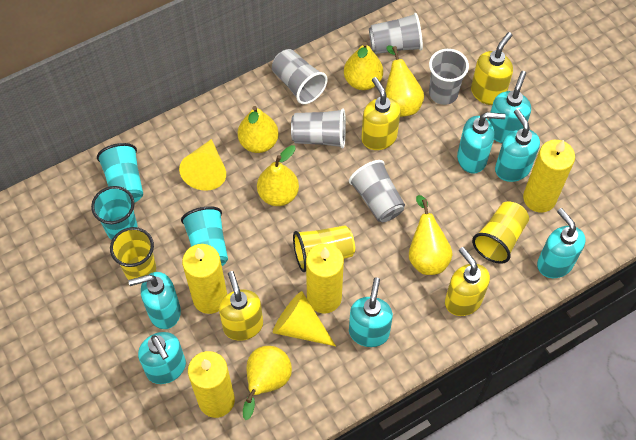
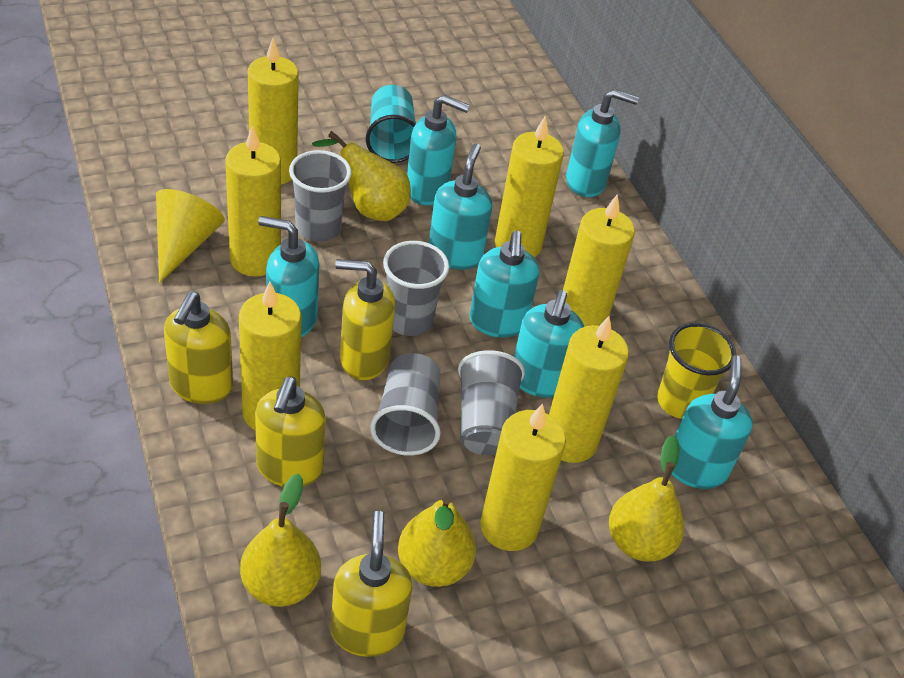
grey cup: 5 -> 4
turquoise cup: 3 -> 1
yellow candle: 4 -> 7
yellow cone: 2 -> 1
yellow cup: 3 -> 1
yellow pear: 6 -> 4

